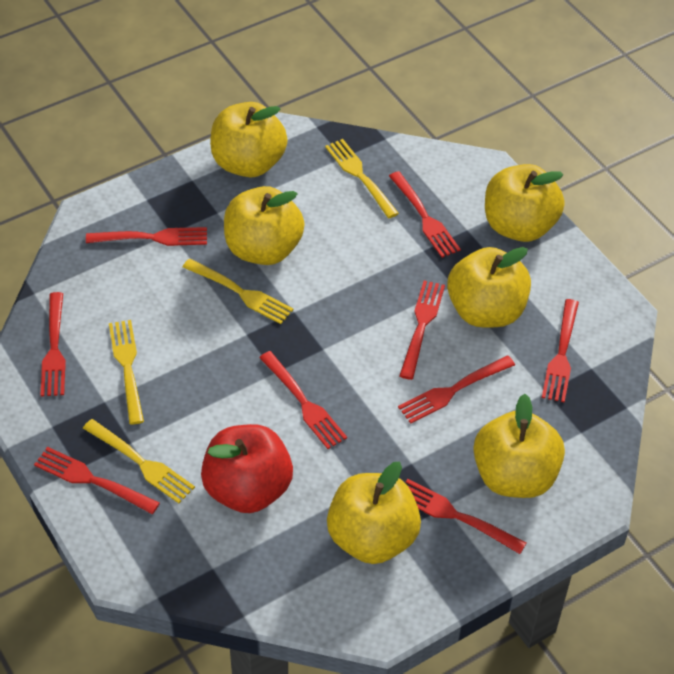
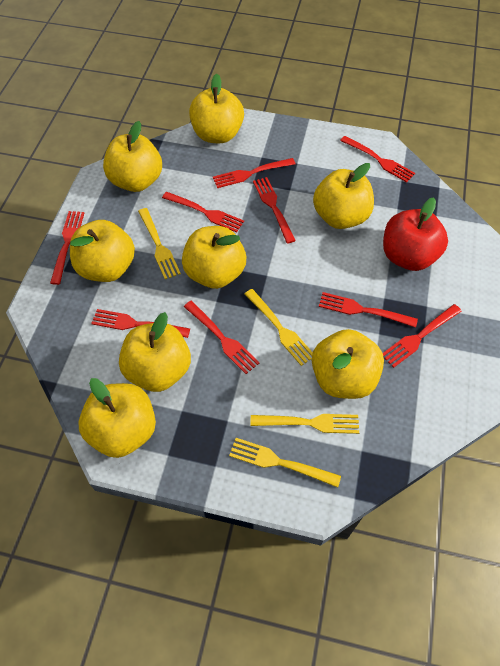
yellow apple: 6 -> 8

